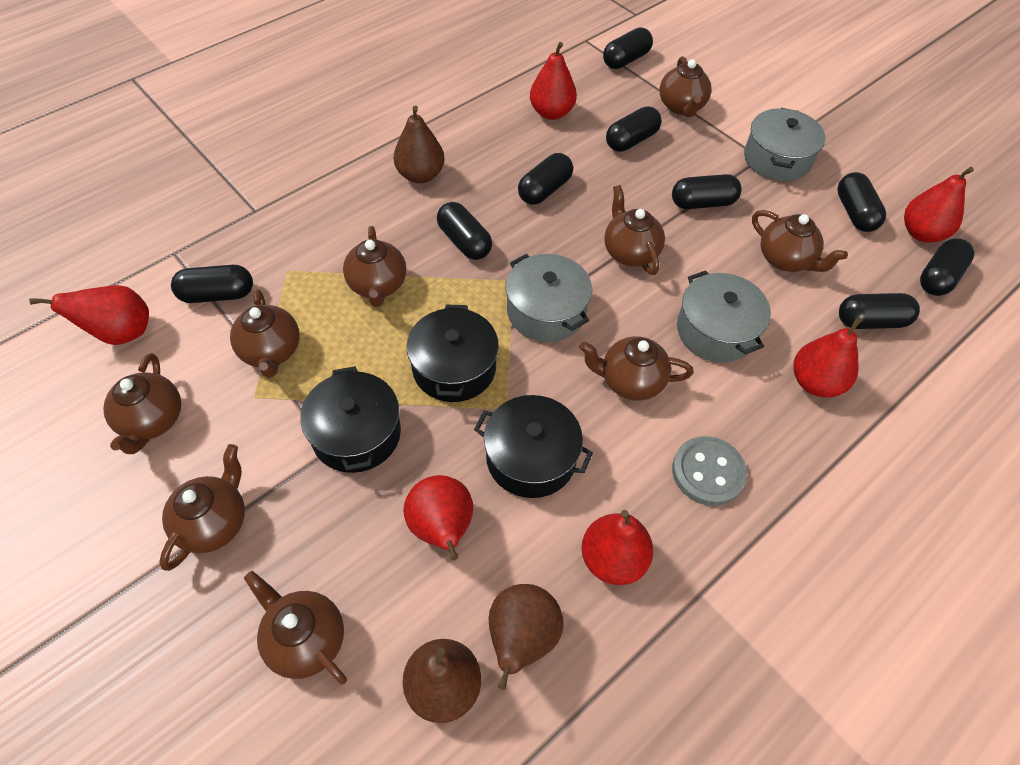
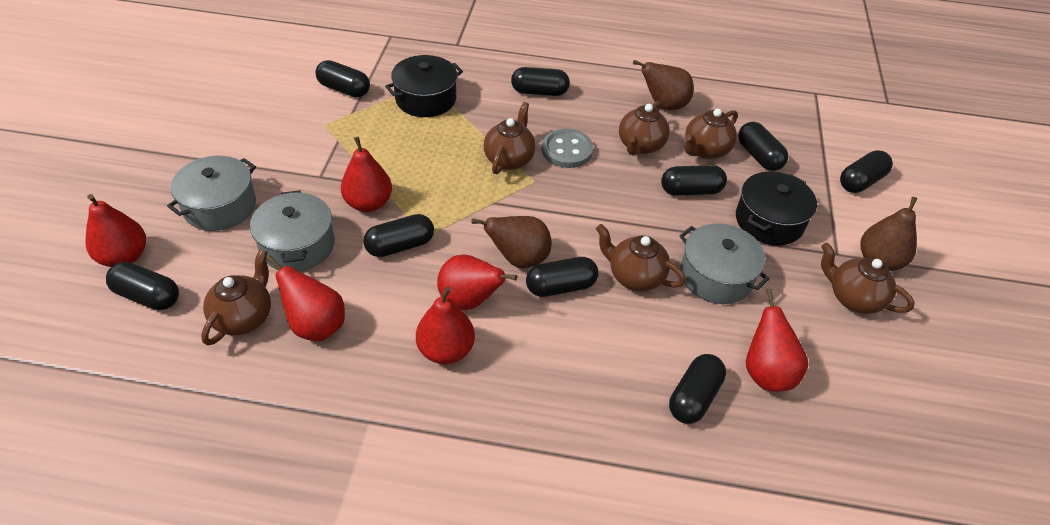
black pot: 3 -> 2
brown teapot: 9 -> 6

